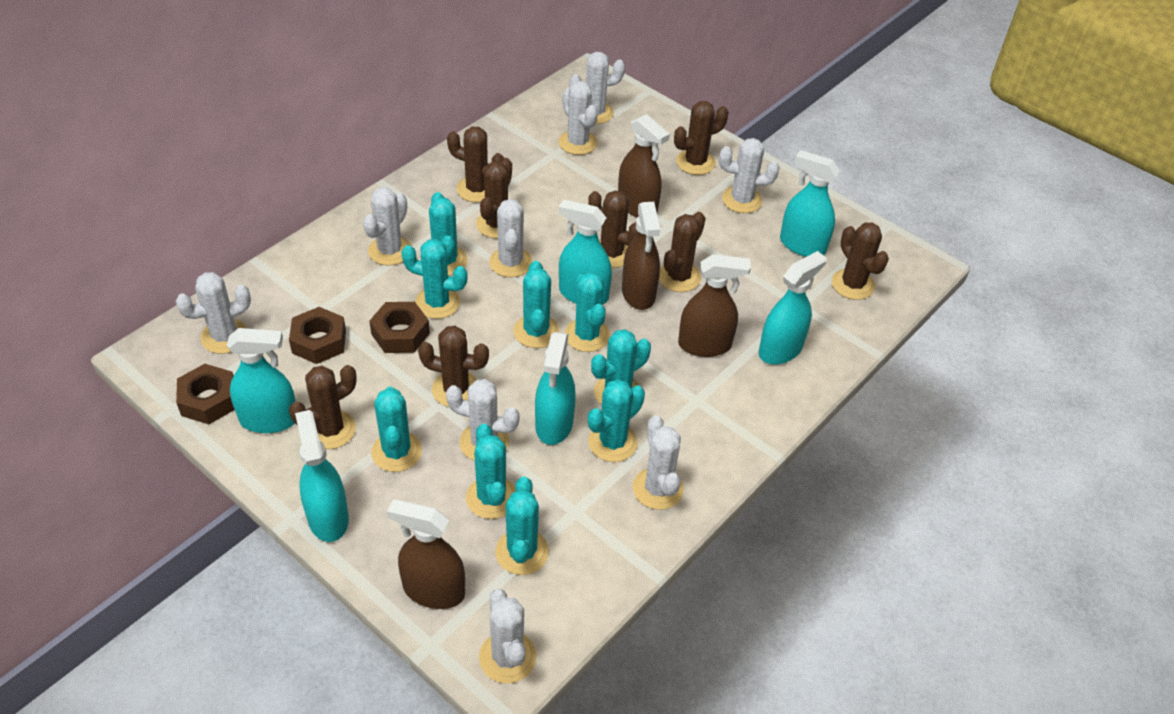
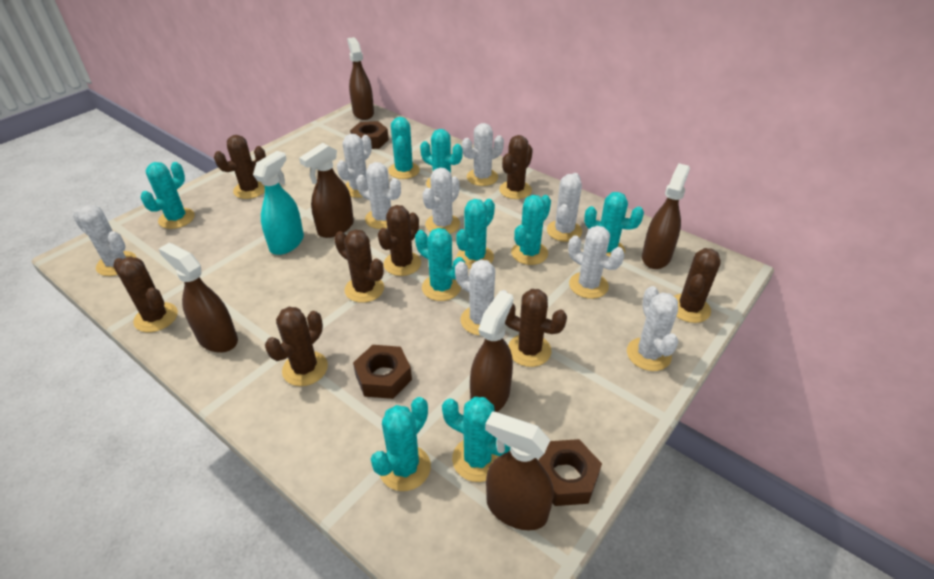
brown spray bottle: 4 -> 6
turquoise spray bottle: 6 -> 1

